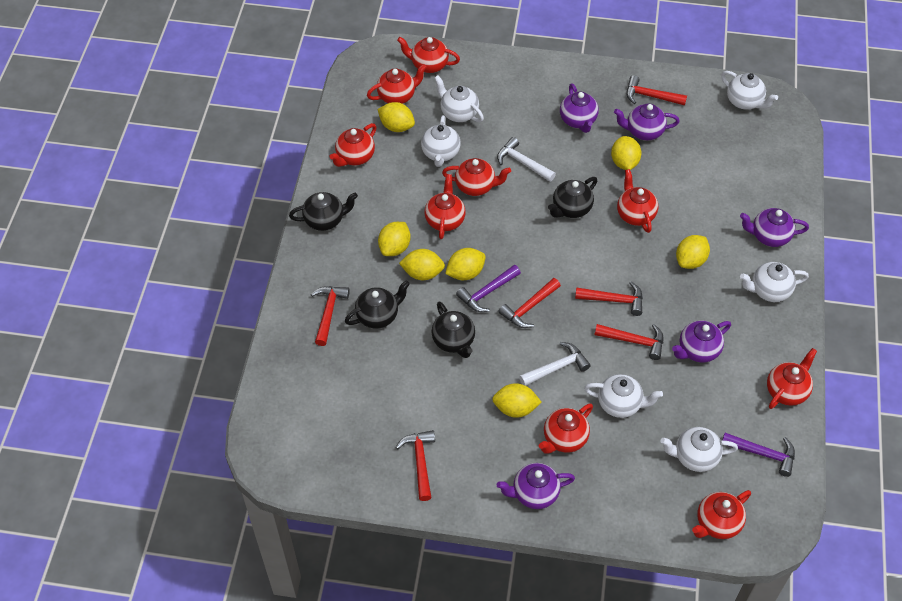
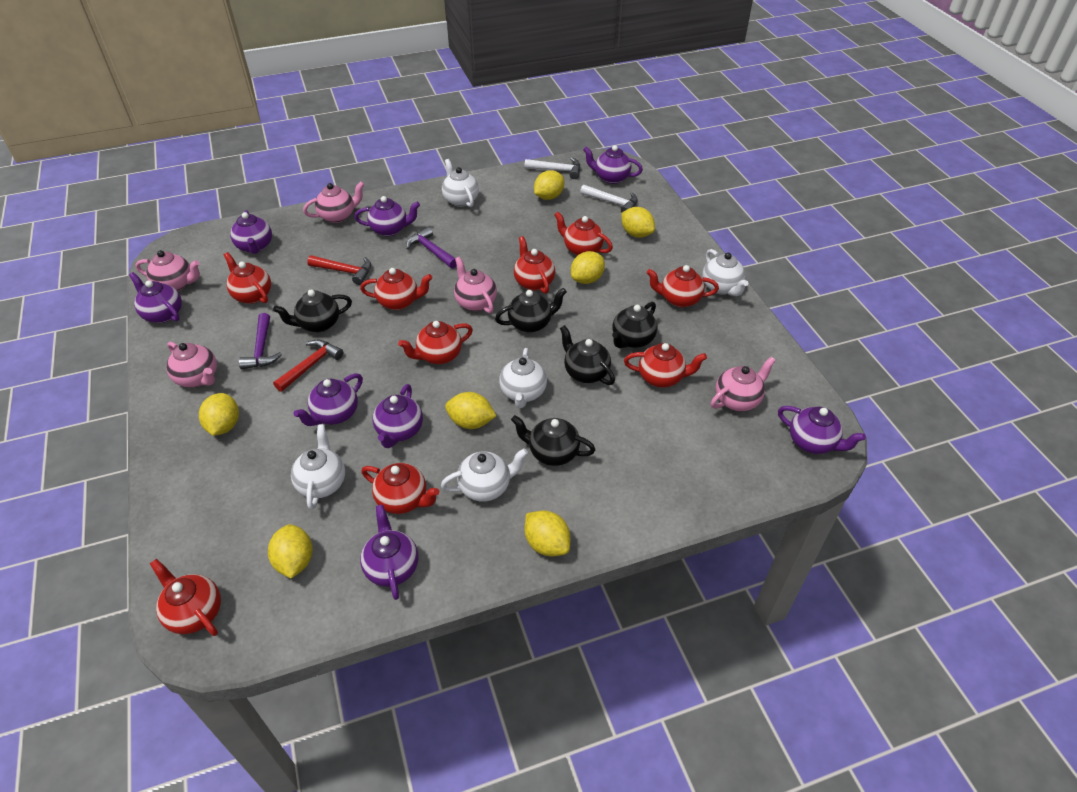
black teapot: 4 -> 5
pink teapot: 0 -> 5
purple teapot: 5 -> 8
red hammer: 6 -> 2
white teapot: 6 -> 5

